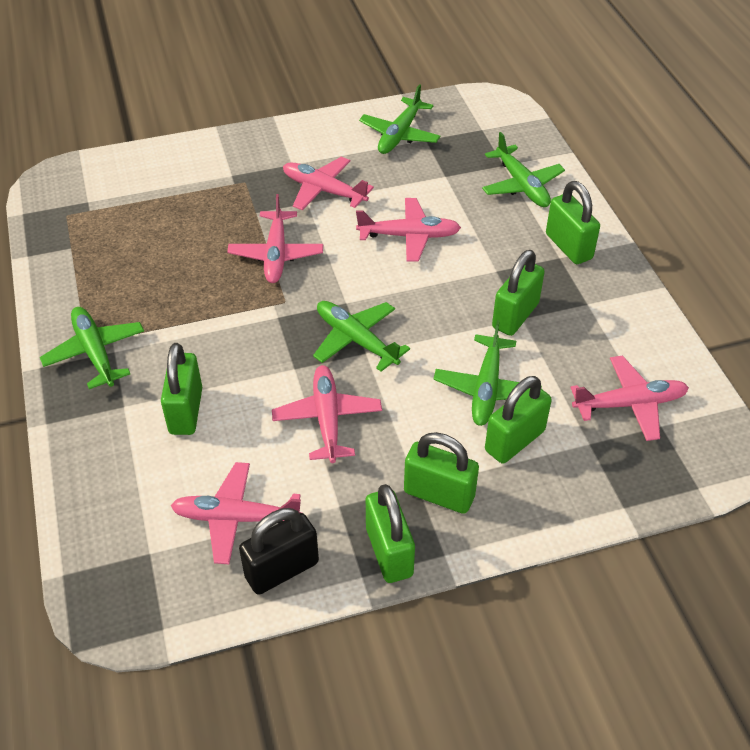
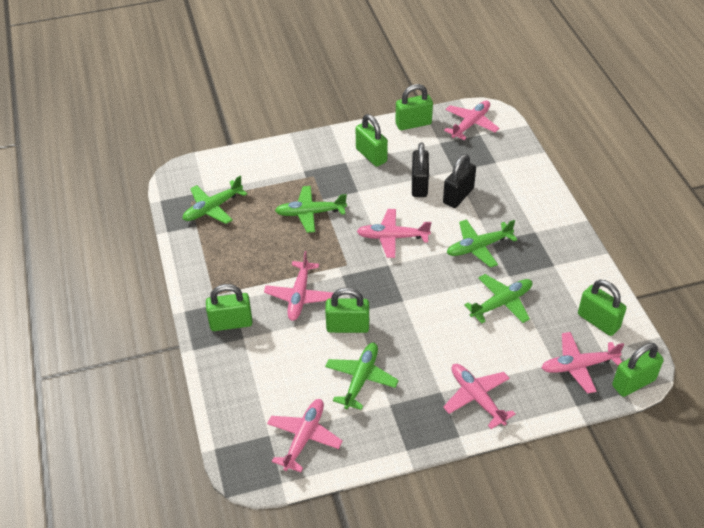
black padlock: 1 -> 2

